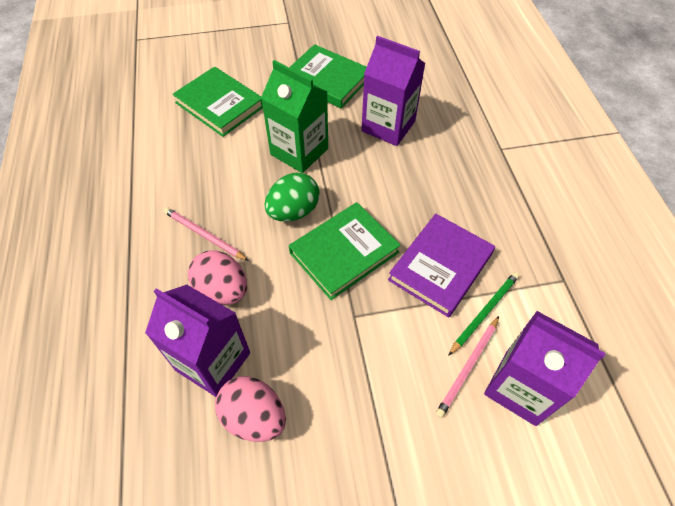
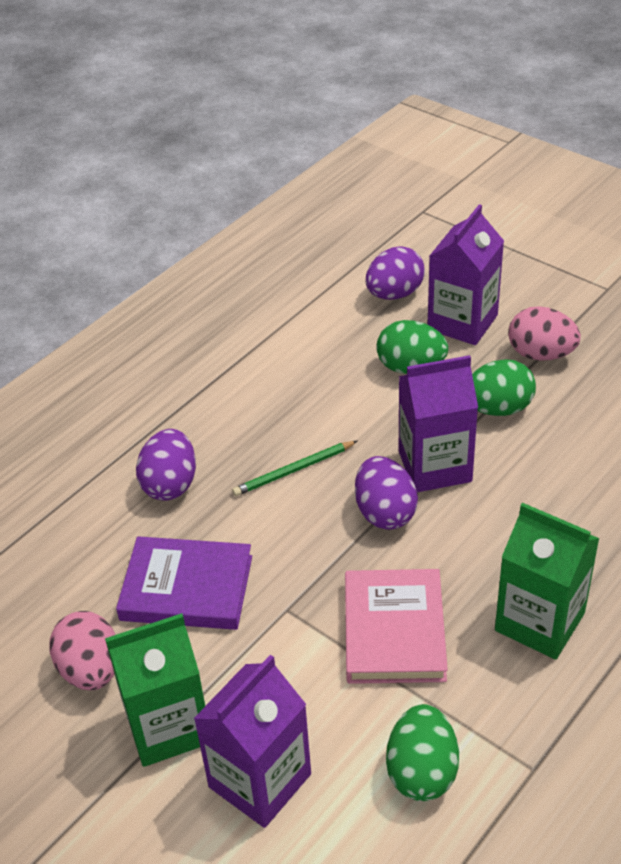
green book: 3 -> 0
green carton: 1 -> 2
green egg: 1 -> 3
pink book: 0 -> 1
pink pencil: 2 -> 0
purple egg: 0 -> 3

